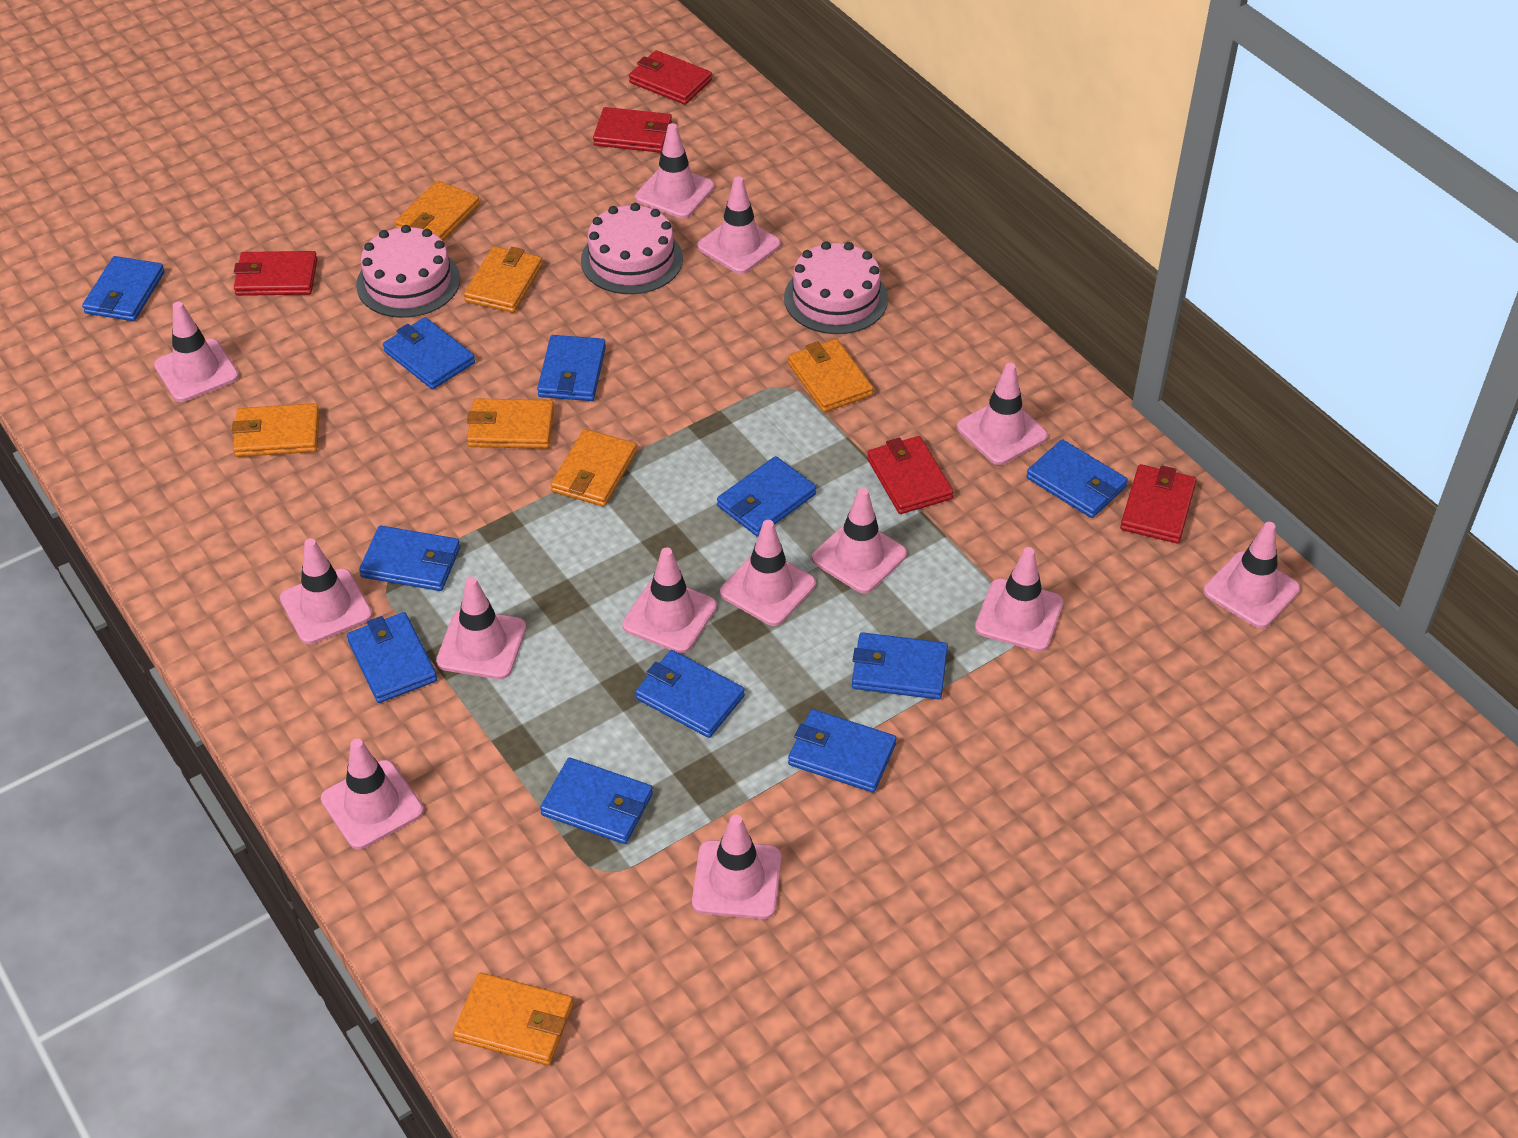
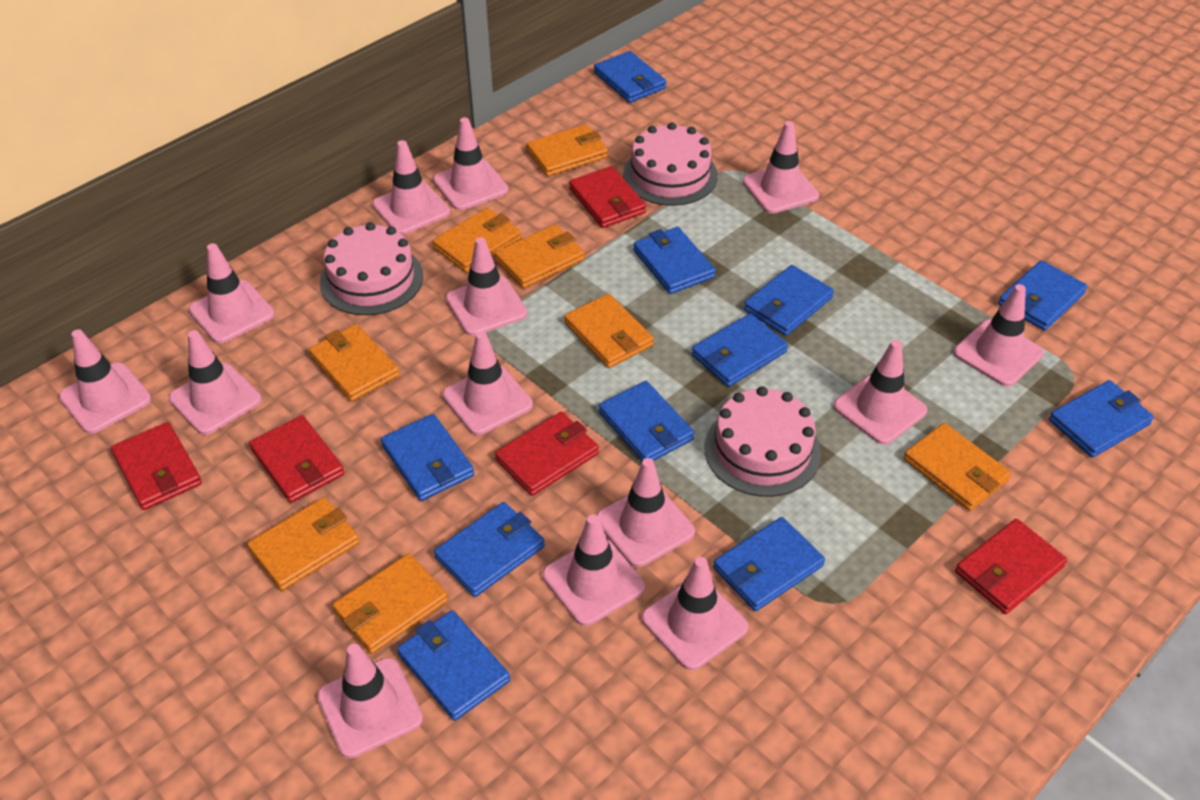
orange wallet: 7 -> 8
pink traffic cone: 13 -> 14

